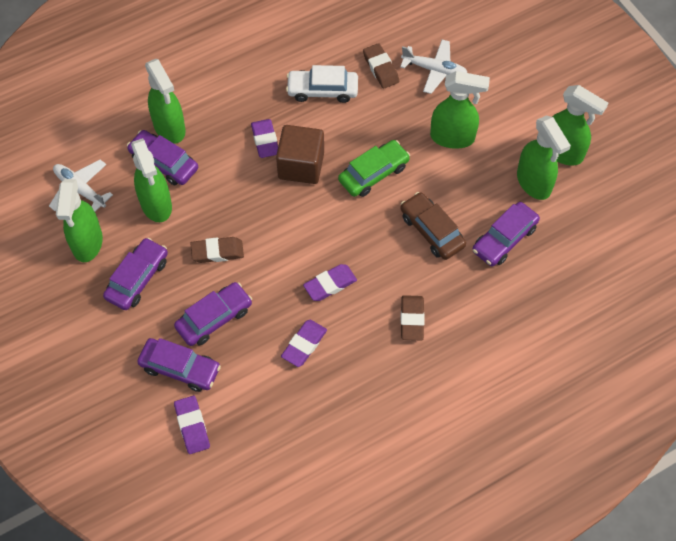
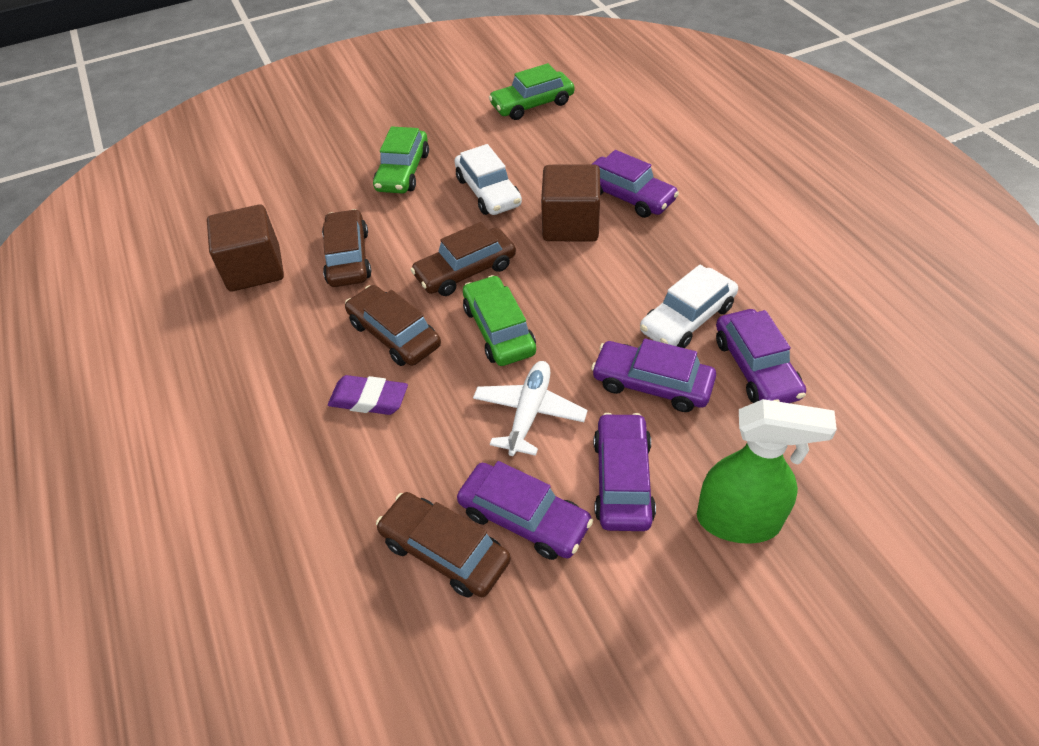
brown car: 1 -> 4
brown cube: 1 -> 2
brown eraser: 3 -> 0
green car: 1 -> 3
green spray bottle: 6 -> 1
purple eraser: 4 -> 1
white car: 1 -> 2
white plane: 2 -> 1

